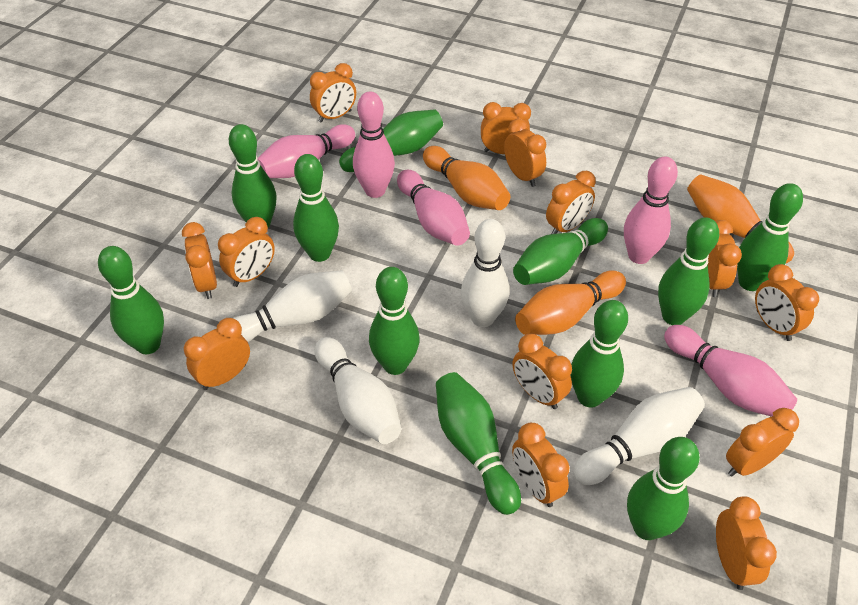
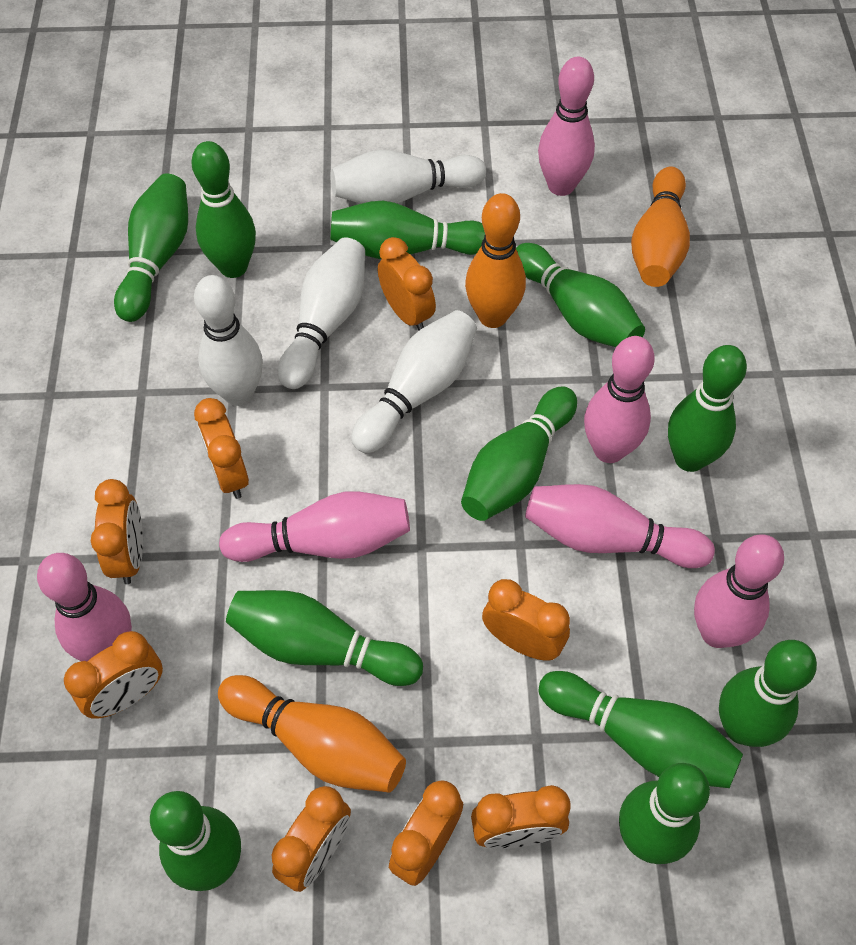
orange clock: 13 -> 8
pink bowling pin: 5 -> 6

